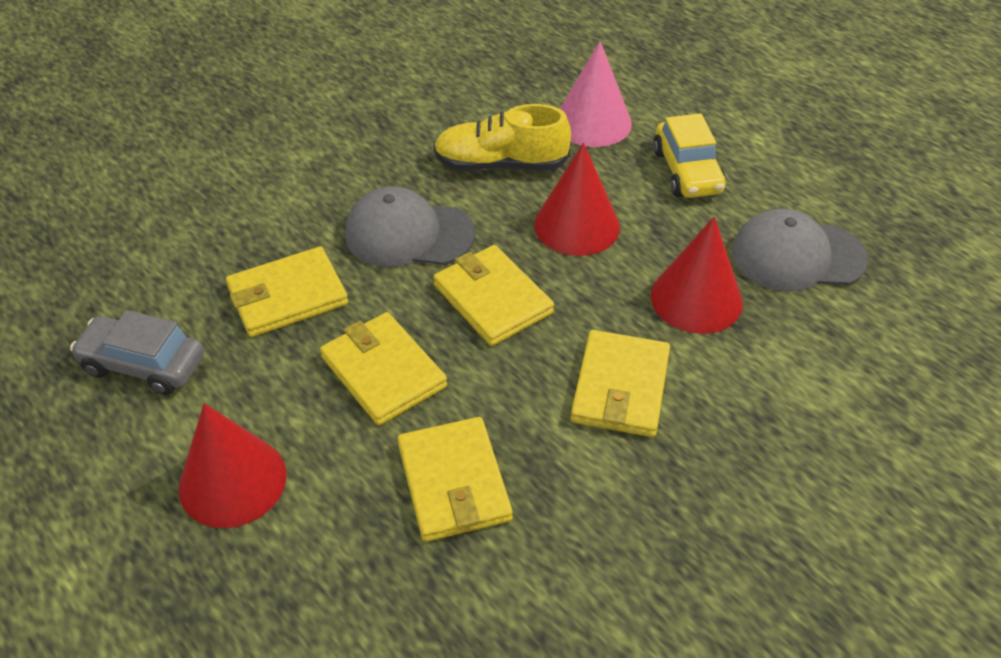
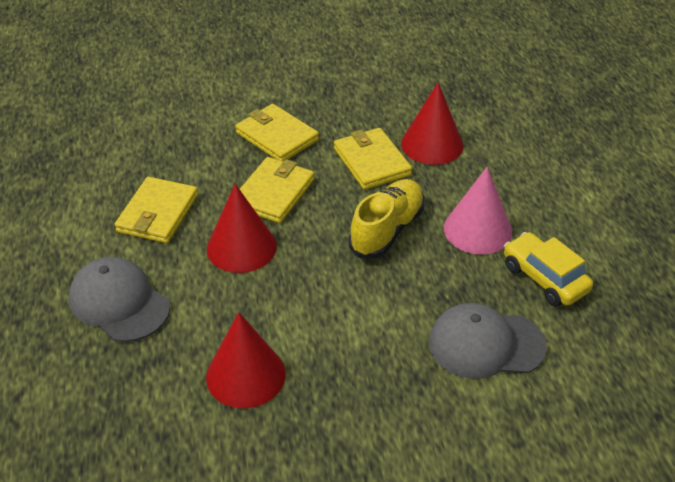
grey car: 1 -> 0
yellow wallet: 5 -> 4

